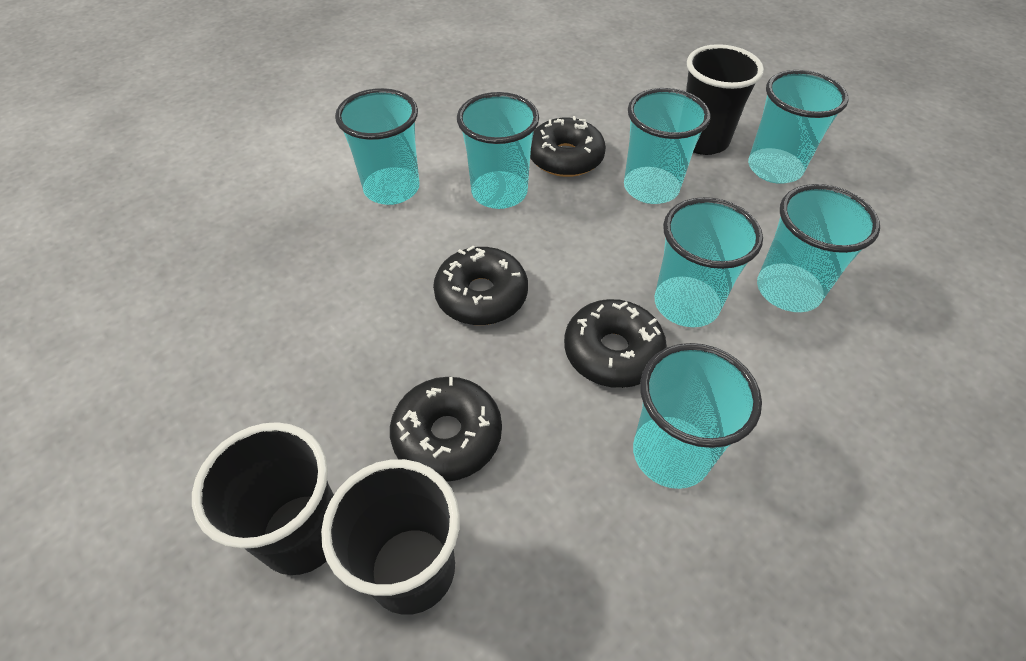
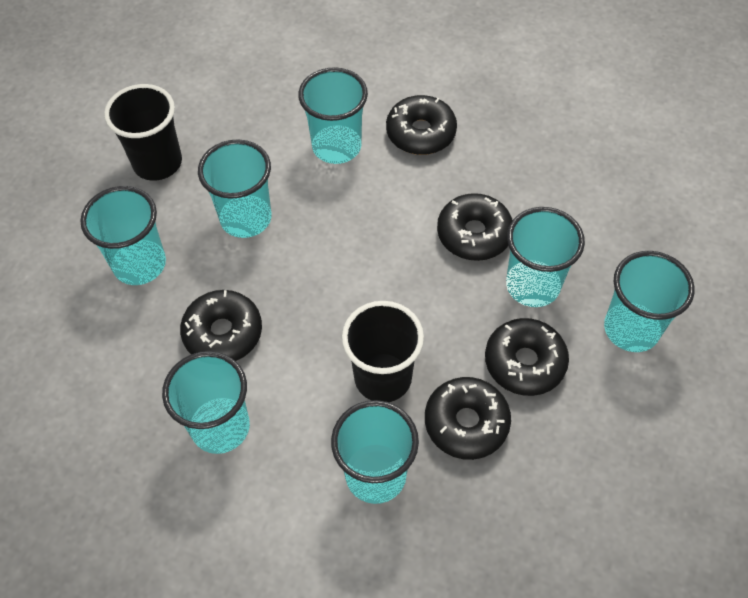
black cup: 3 -> 2
black donut: 4 -> 5

